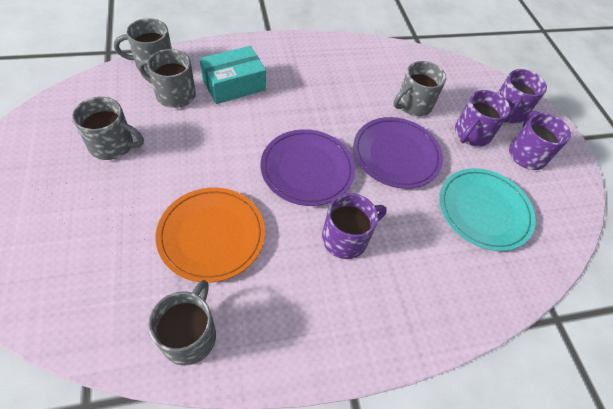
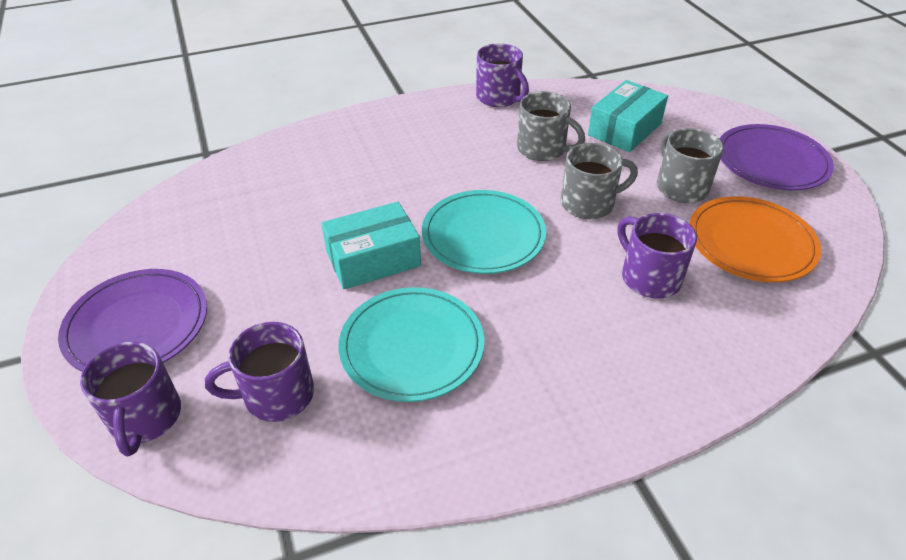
grey mug: 5 -> 3
turquoise box: 1 -> 2
turquoise plate: 1 -> 2

